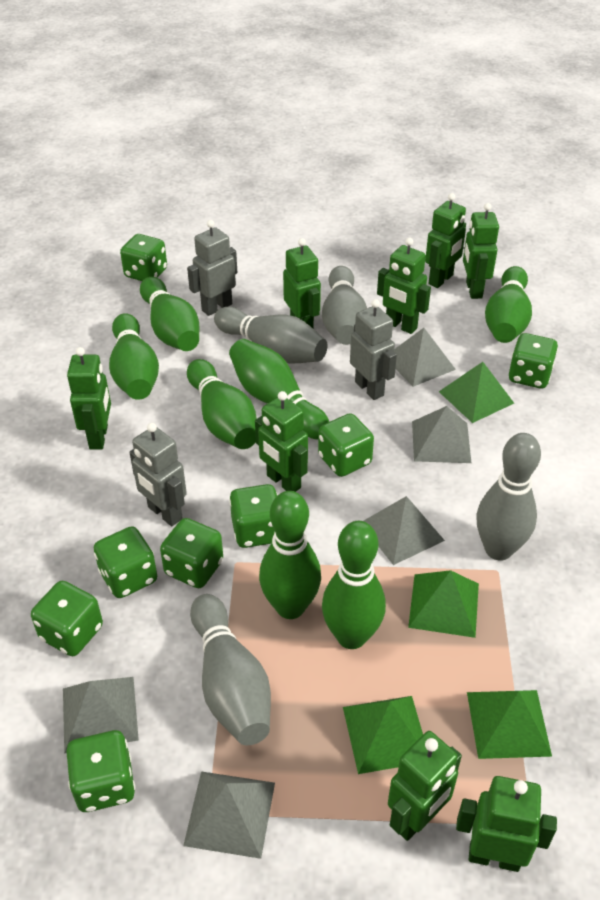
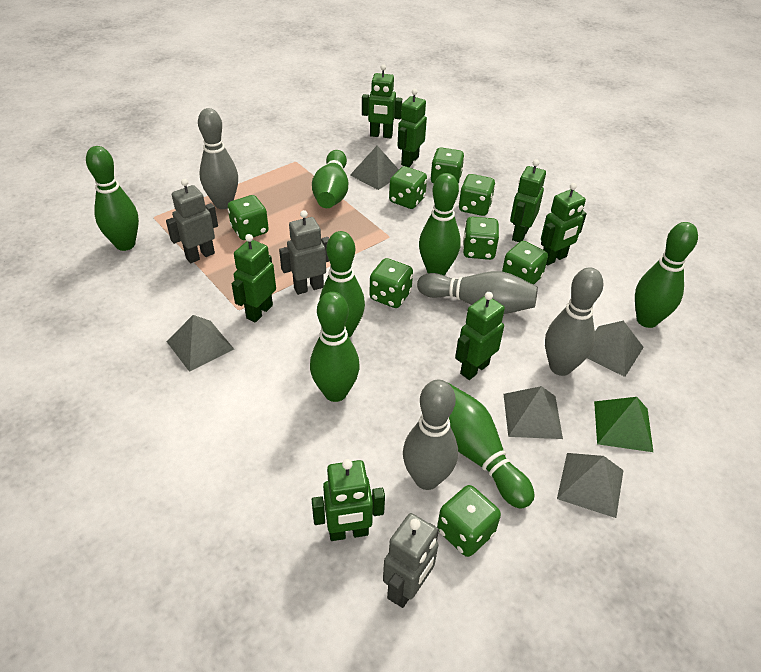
green pyramid: 4 -> 1
green robot: 8 -> 7

